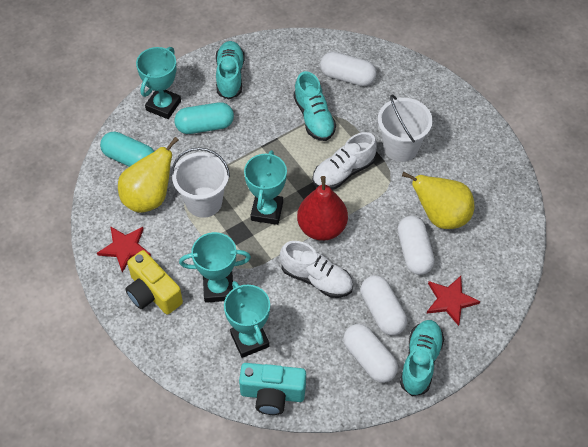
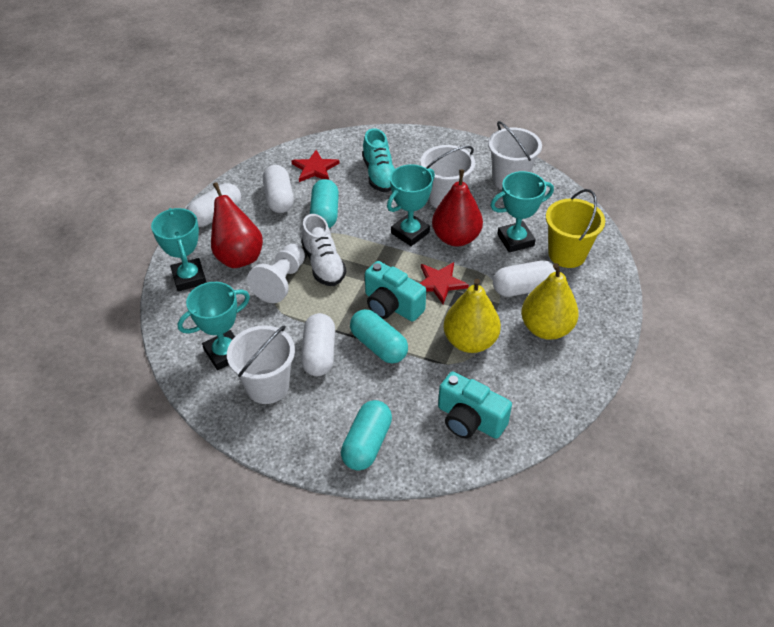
red pear: 1 -> 2
turquoise camera: 1 -> 2
turquoise capsule: 2 -> 3
turquoise shoe: 3 -> 1
white bucket: 2 -> 3
white pawn: 0 -> 1
white shoe: 2 -> 1
yellow bucket: 0 -> 1
yellow camera: 1 -> 0

